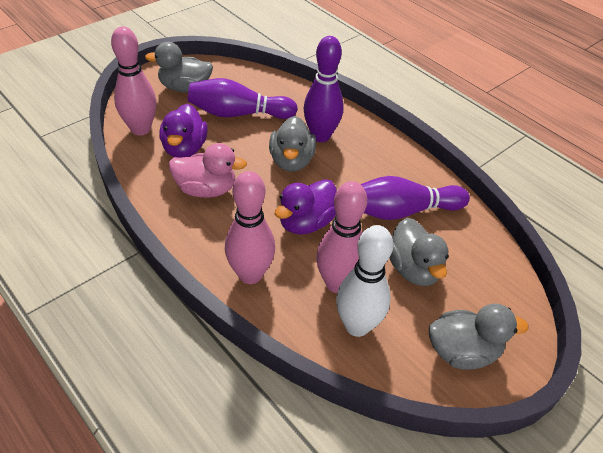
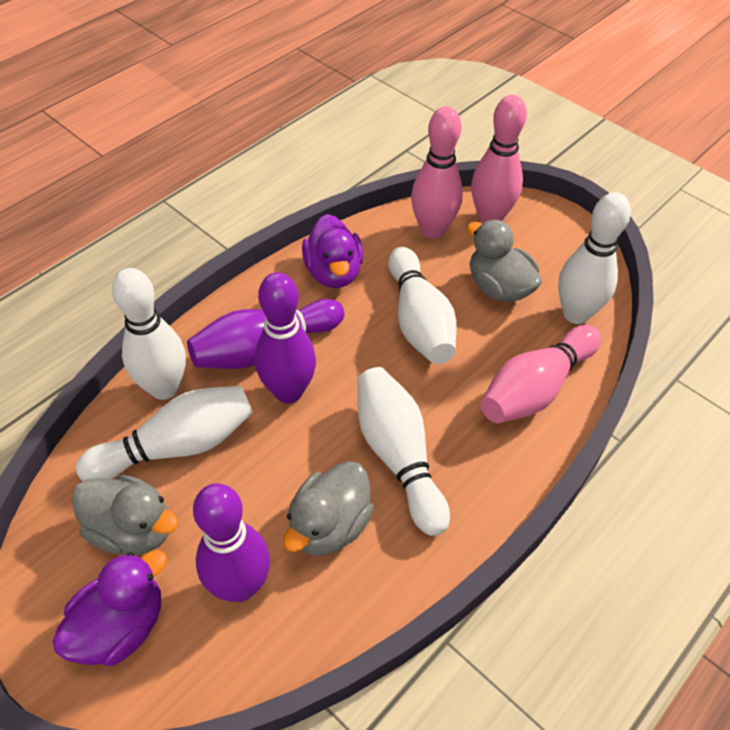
grey duck: 4 -> 3
pink duck: 1 -> 0
white bowling pin: 1 -> 5

